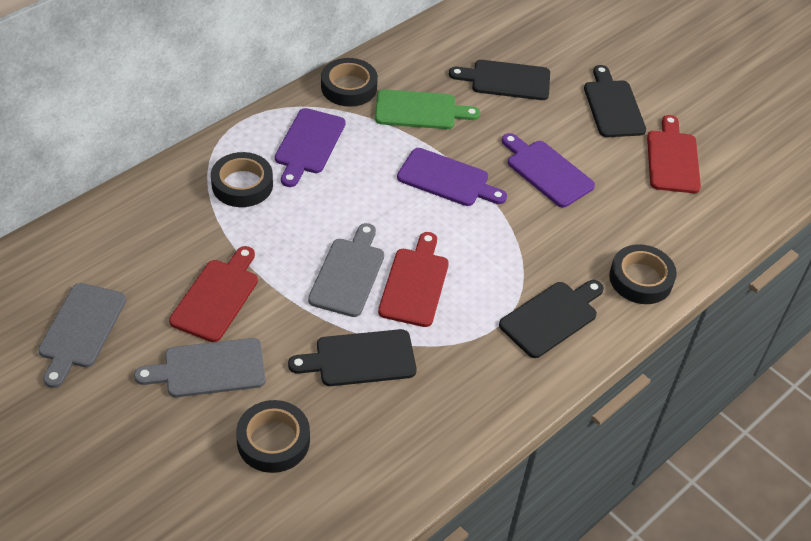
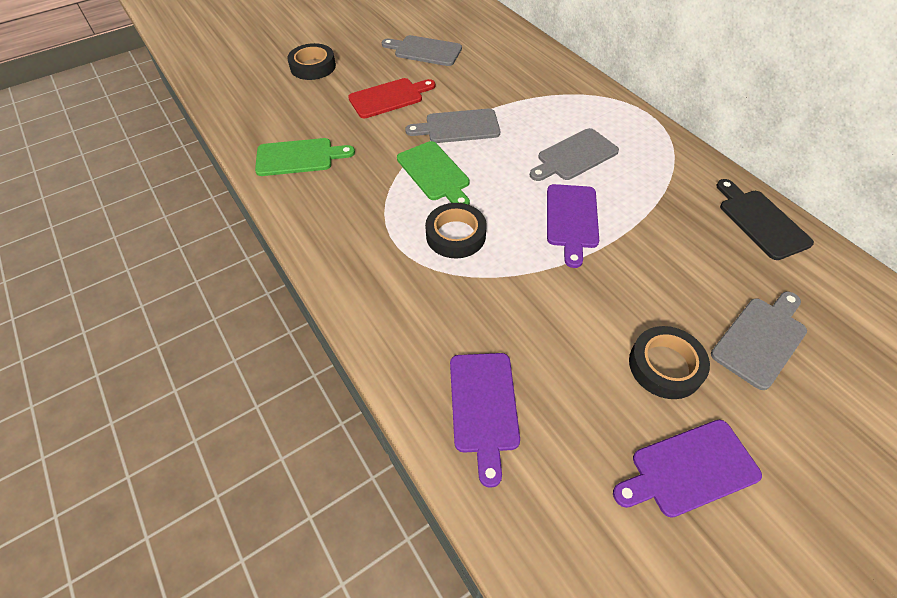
black cutting board: 4 -> 1
black tape: 4 -> 3
green cutting board: 1 -> 2
grey cutting board: 3 -> 4
red cutting board: 3 -> 1

